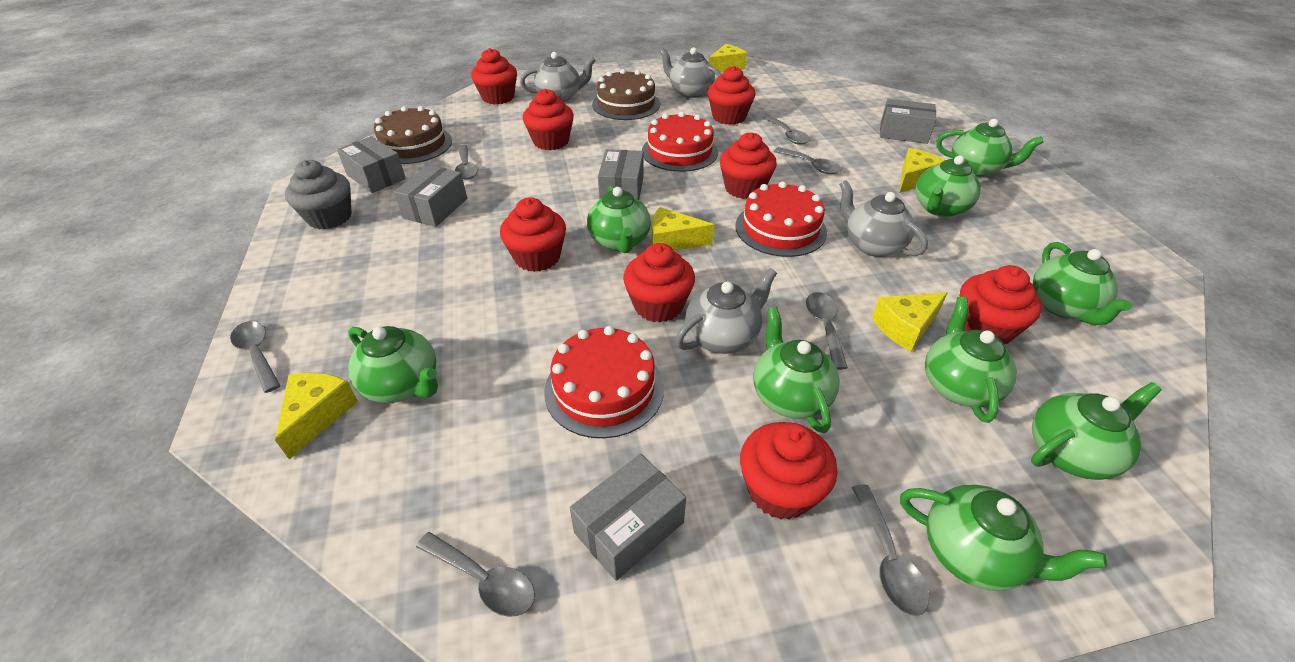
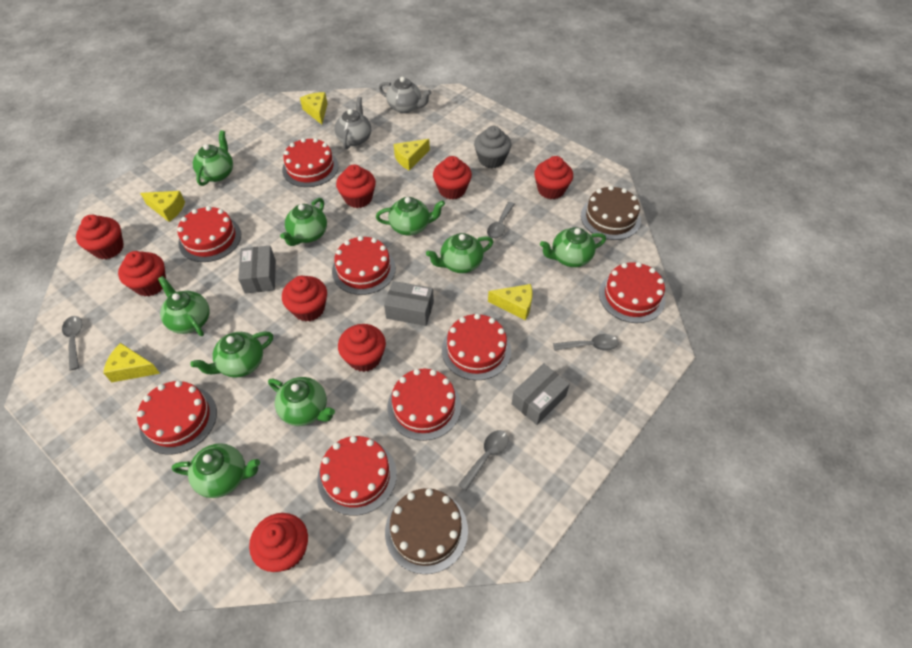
grey box: 5 -> 3
grey spoon: 7 -> 4
grey teapot: 4 -> 2
red cake: 3 -> 8

